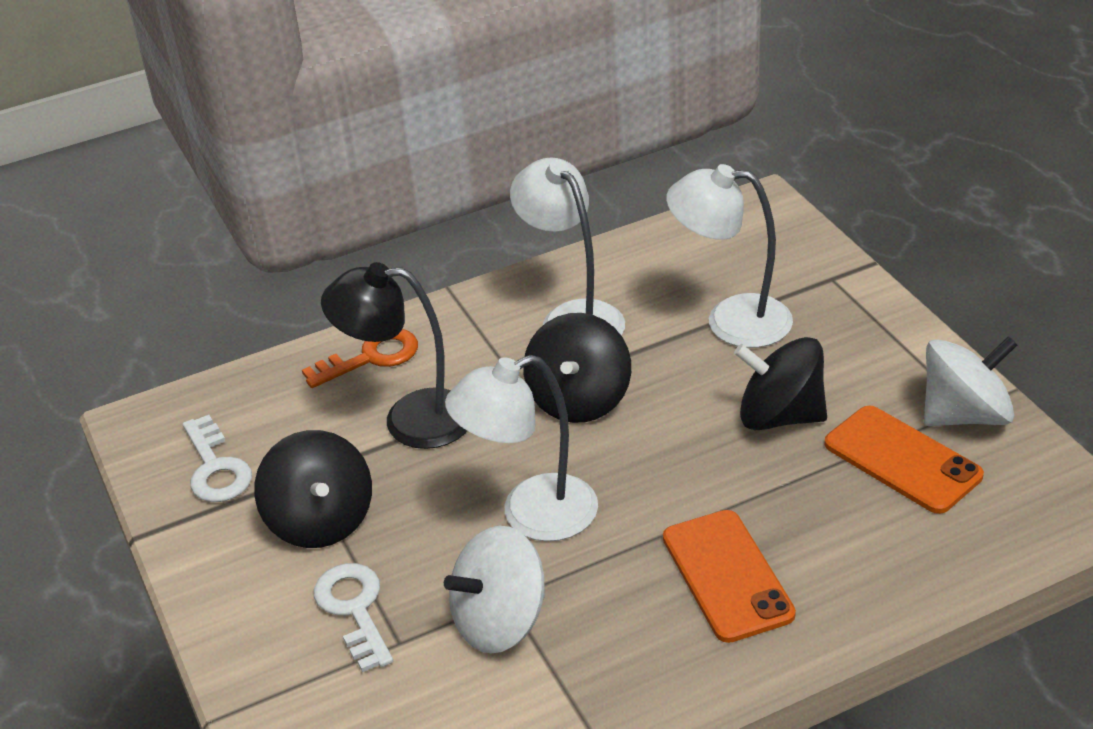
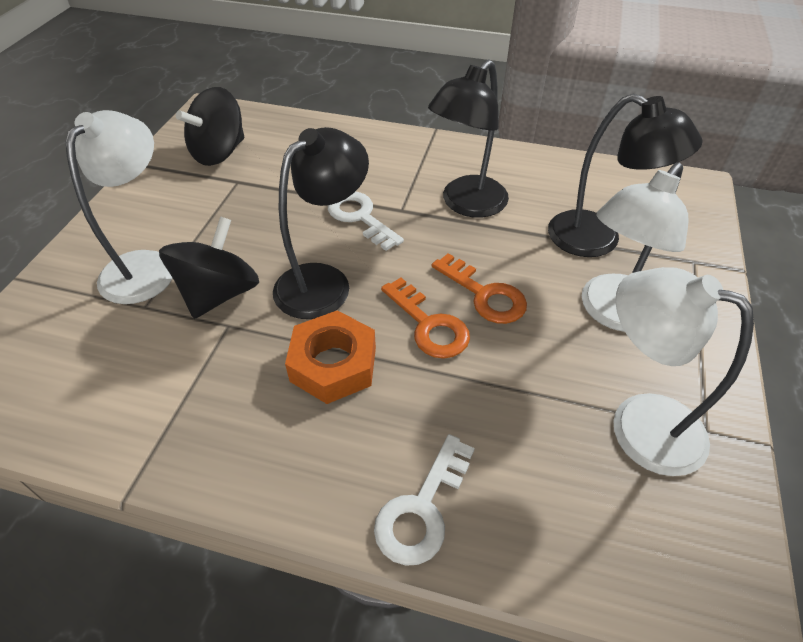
black lamp: 1 -> 3
black spinning top: 3 -> 2
orange key: 1 -> 2
orange nut: 0 -> 1
orange phone: 2 -> 0
white spinning top: 2 -> 0

